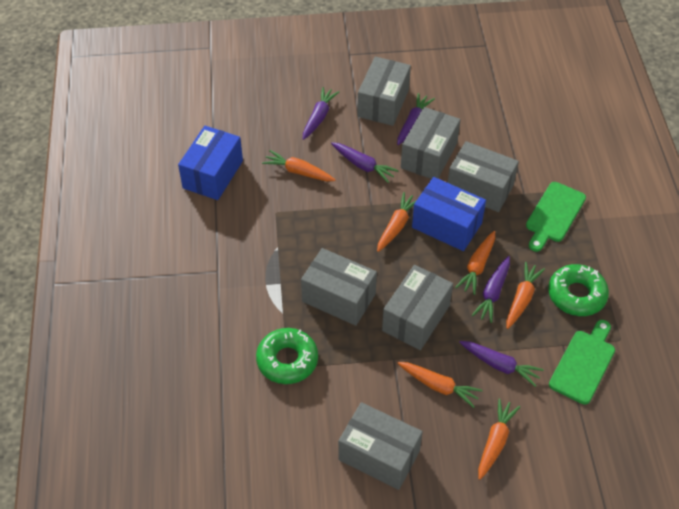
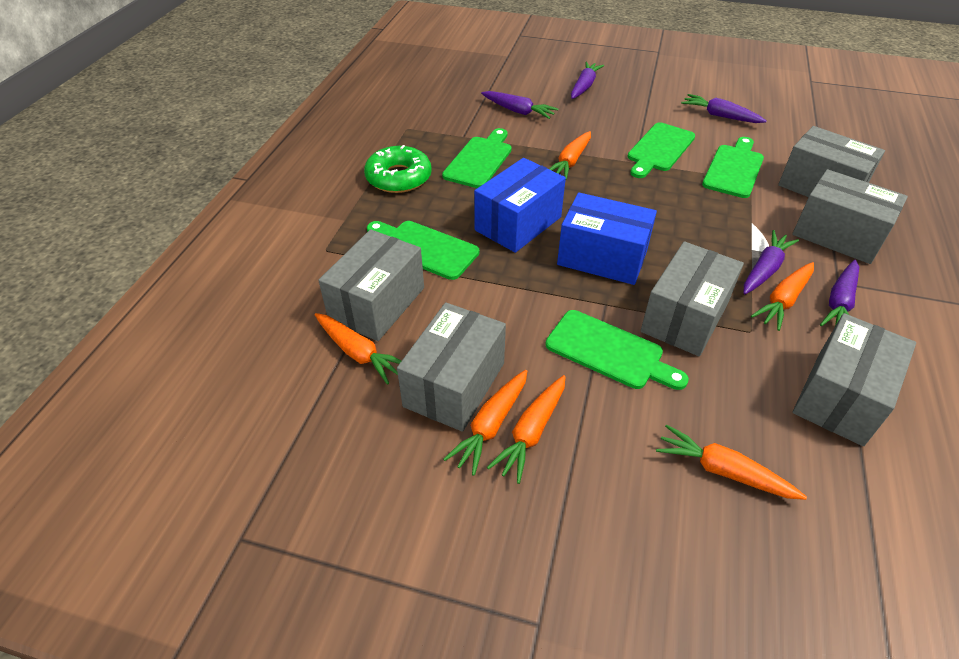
green cutting board: 2 -> 5
green donut: 2 -> 1

